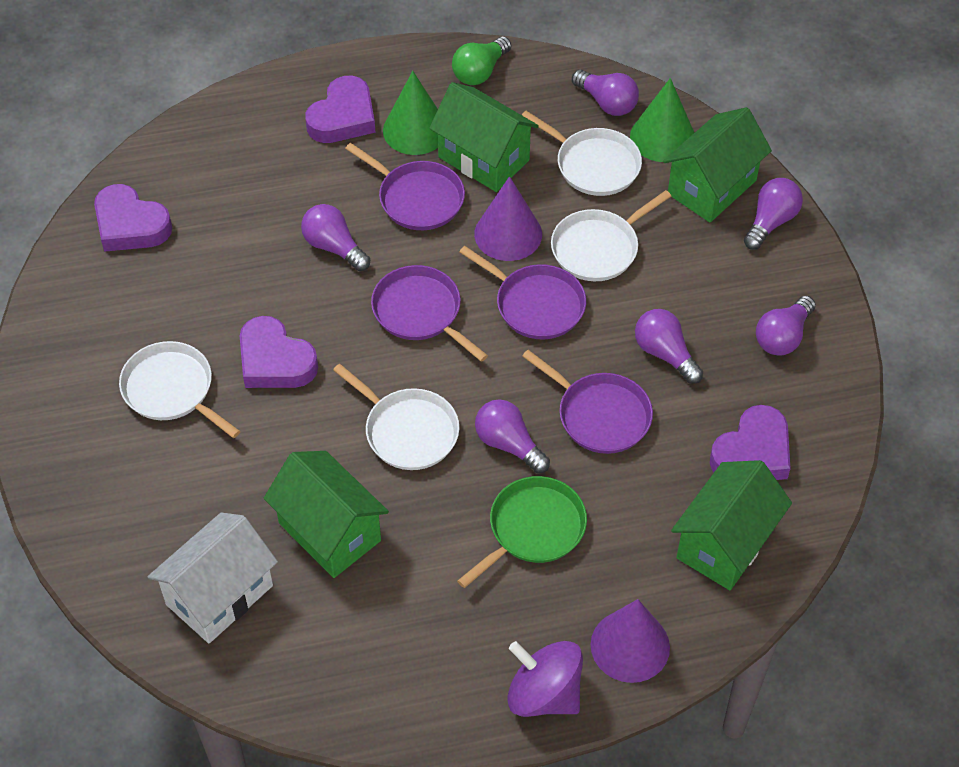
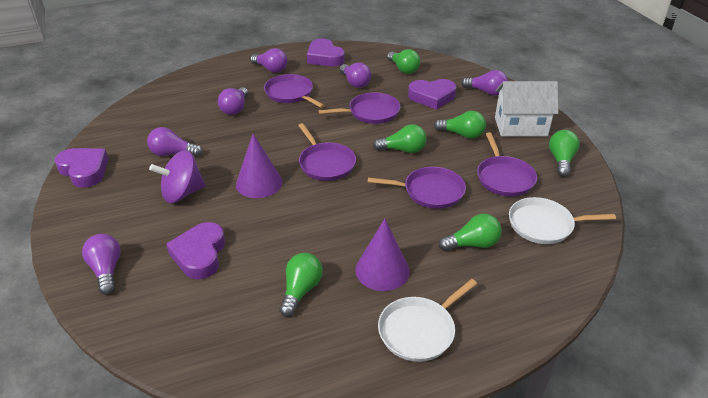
green cone: 2 -> 0
green house: 4 -> 0
green light bulb: 1 -> 6
green pan: 1 -> 0
purple pan: 4 -> 5
white pan: 4 -> 2

